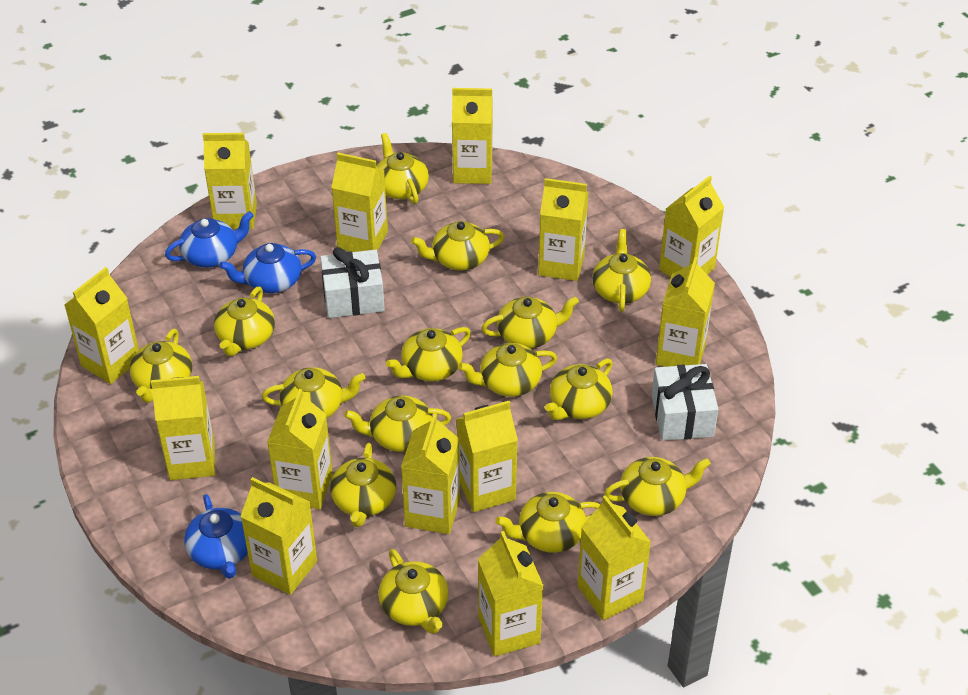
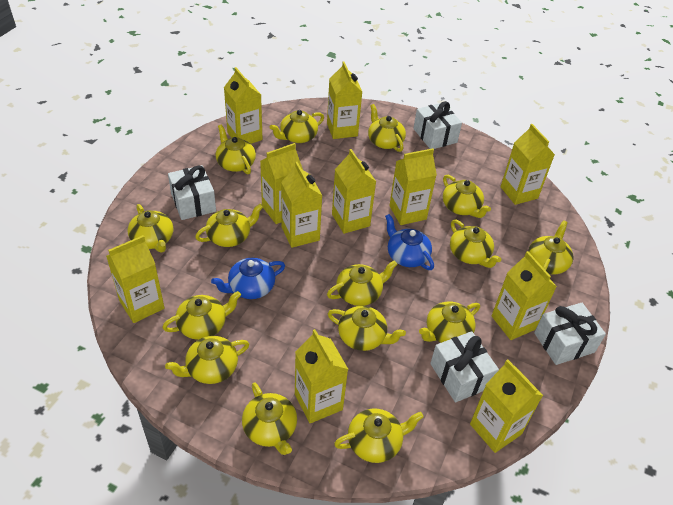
blue teapot: 3 -> 2
white gift: 2 -> 4
yellow carton: 14 -> 11

